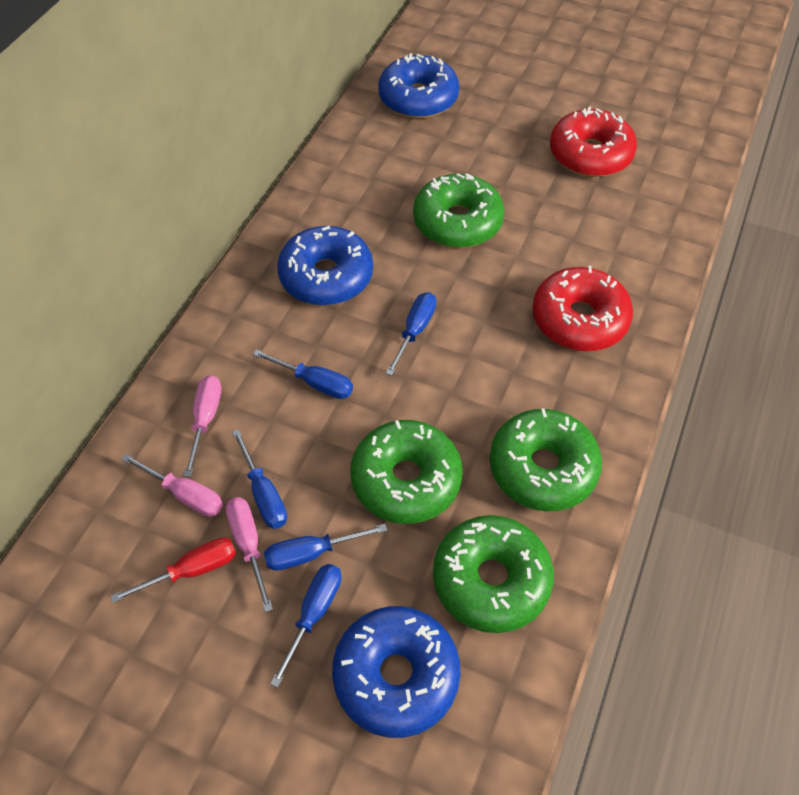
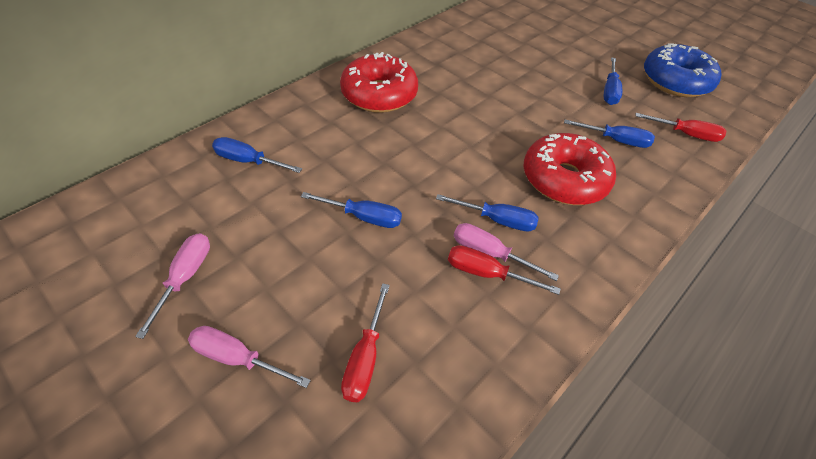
blue donut: 3 -> 1
green donut: 4 -> 0
red screwdriver: 1 -> 3

